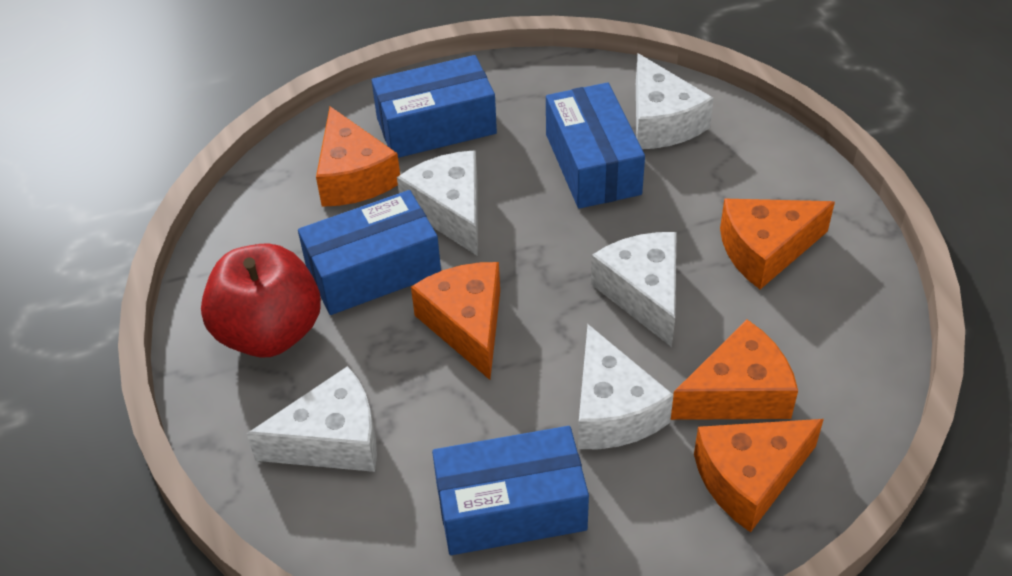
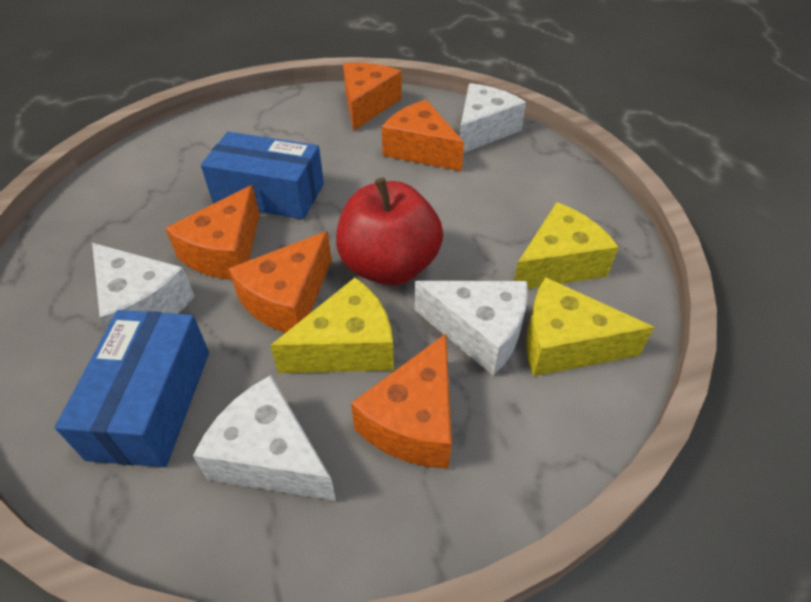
blue box: 4 -> 2
white cheese: 5 -> 4
yellow cheese: 0 -> 3

